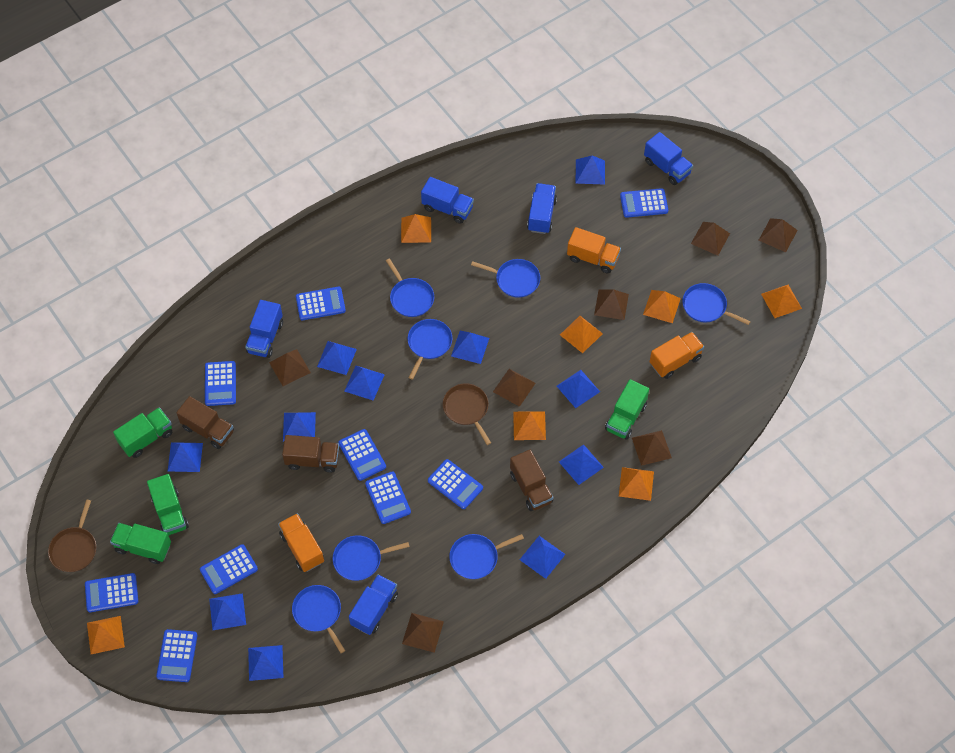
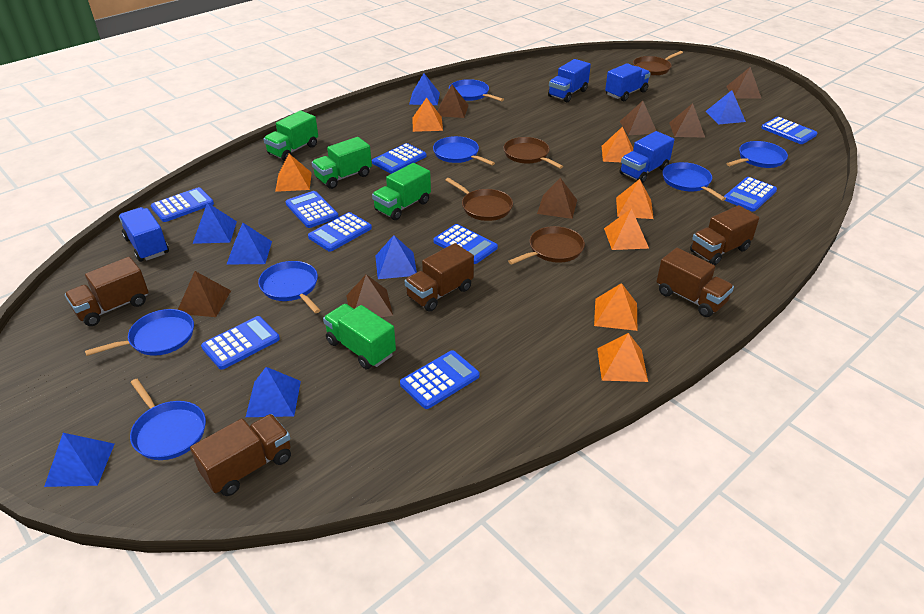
blue pyramid: 11 -> 7
blue truck: 5 -> 4
brown pan: 2 -> 4
brown truck: 3 -> 5
orange truck: 3 -> 0

